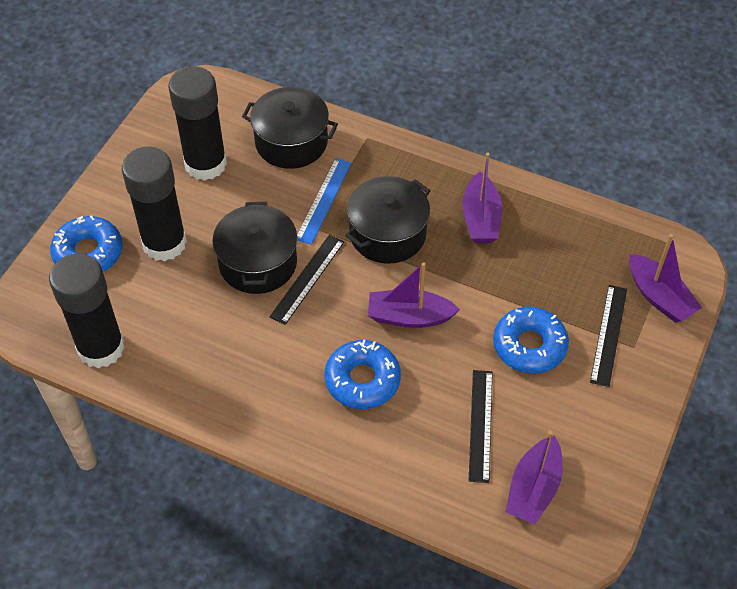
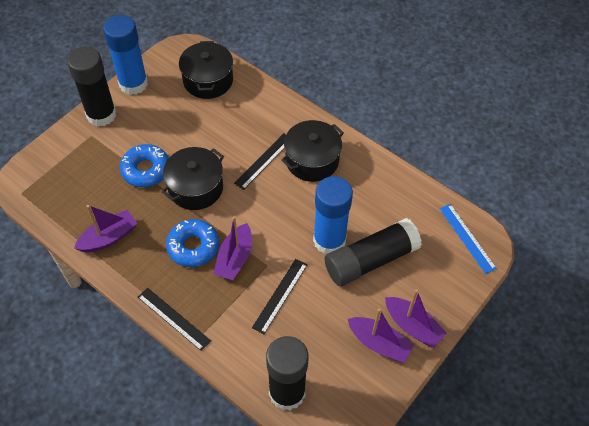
blue donut: 3 -> 2
blue glue stick: 0 -> 2

